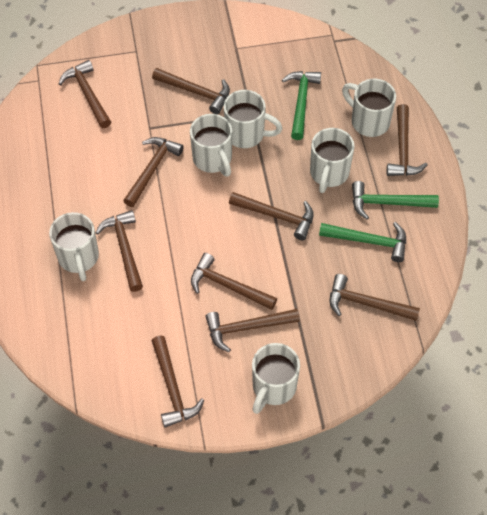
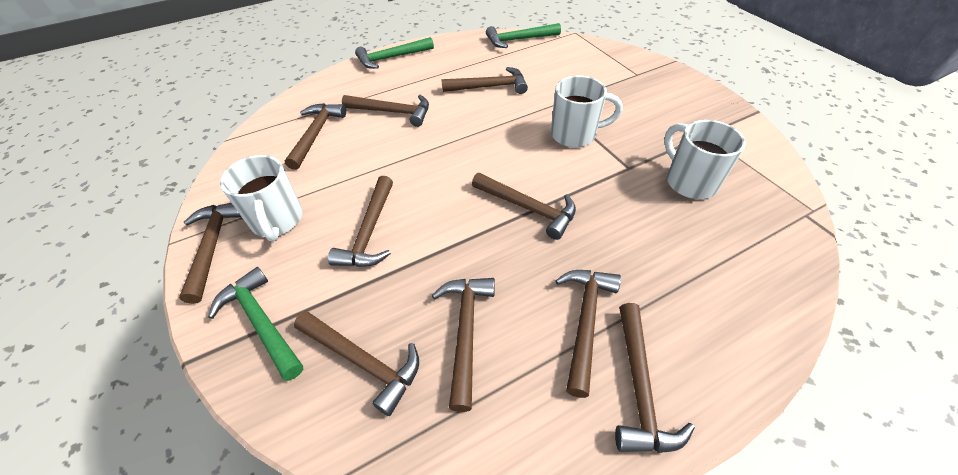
white mug: 6 -> 3

